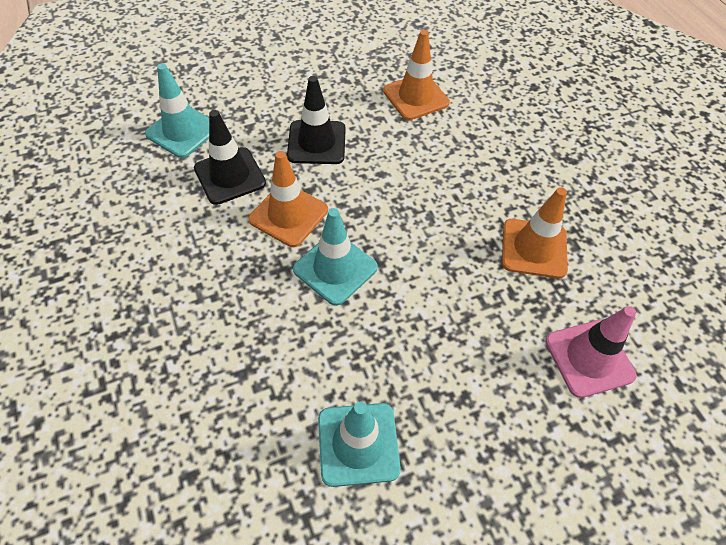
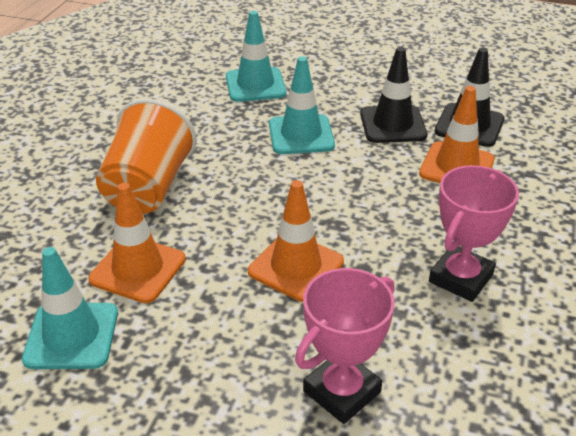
orange cup: 0 -> 1
pink traffic cone: 1 -> 0
pink trophy: 0 -> 2

